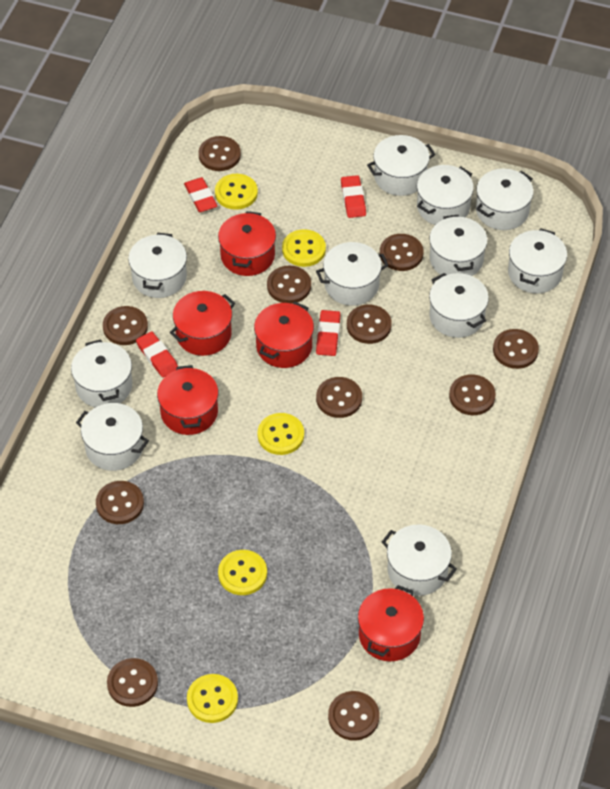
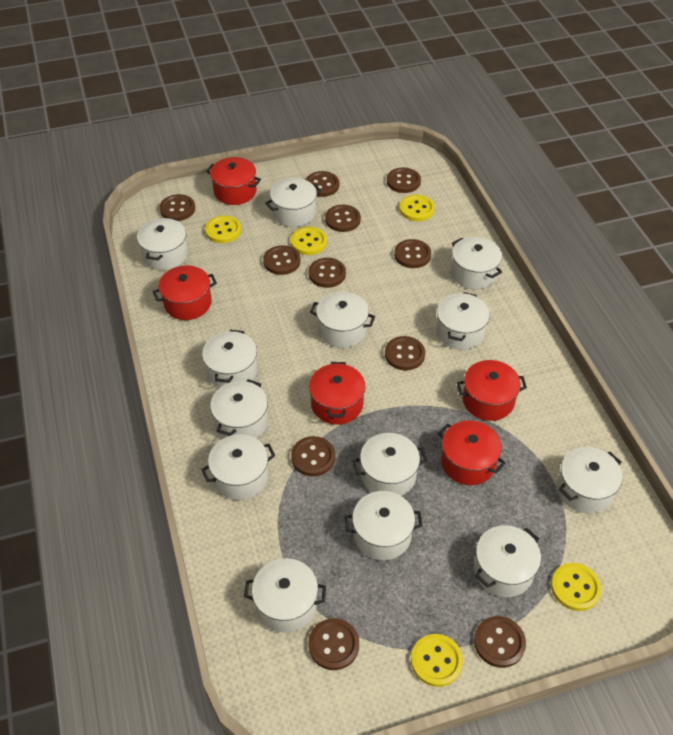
red eraser: 4 -> 0
white pot: 11 -> 13

